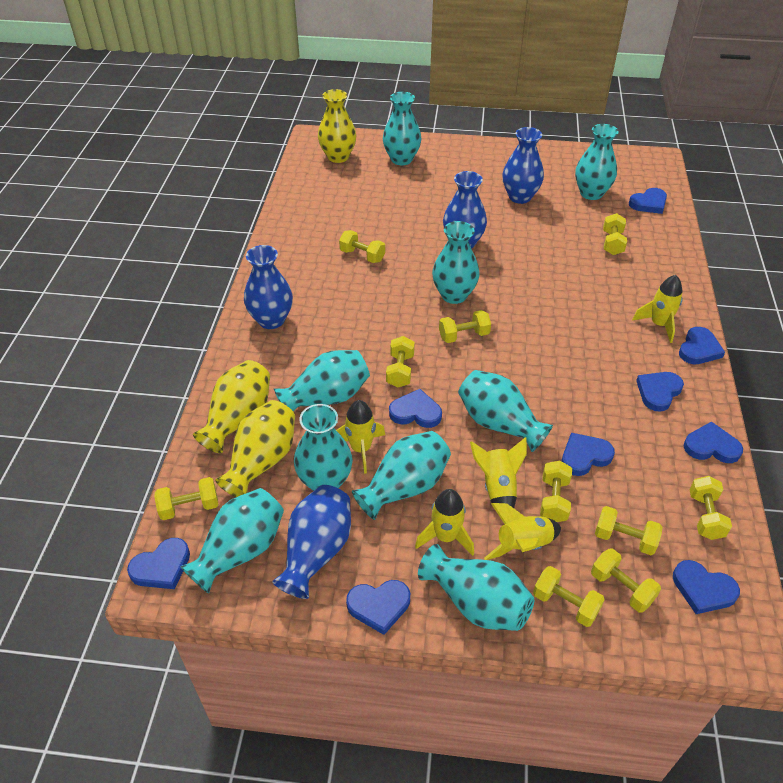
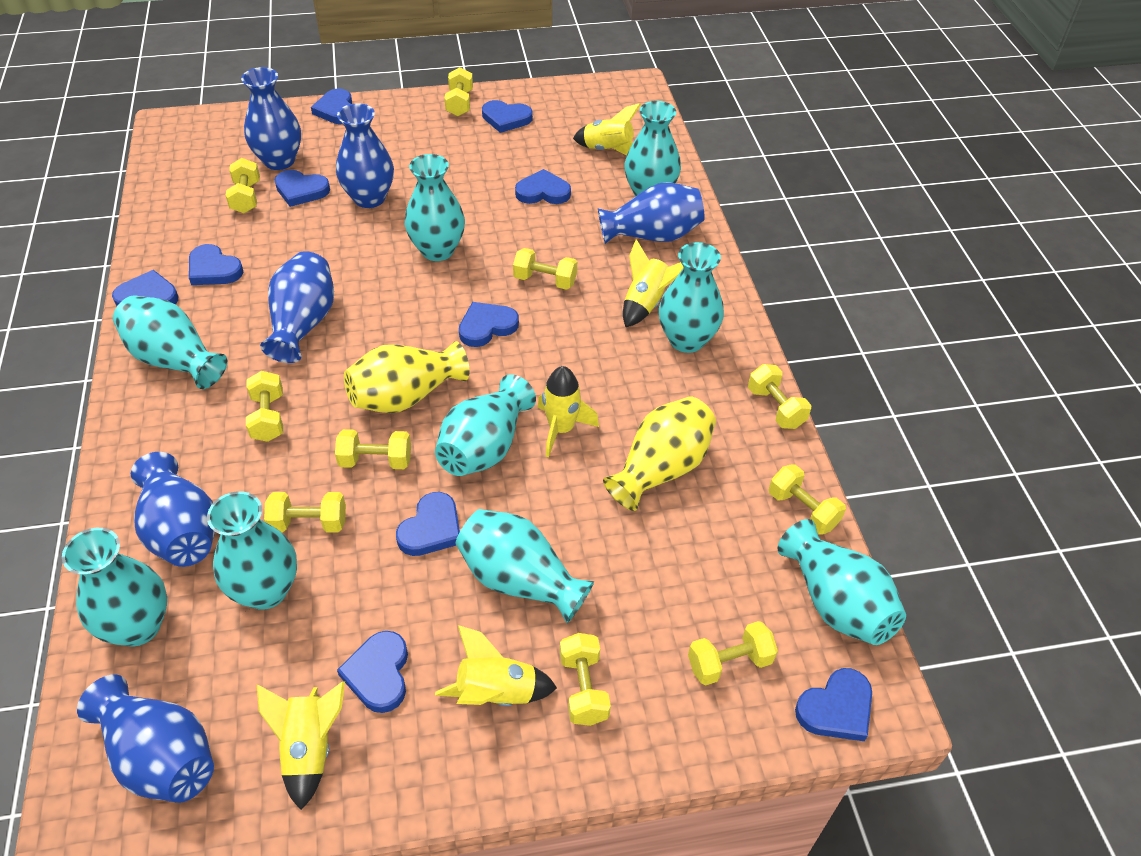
blue heart: 9 -> 10
blue vase: 4 -> 6
yellow vase: 3 -> 2

